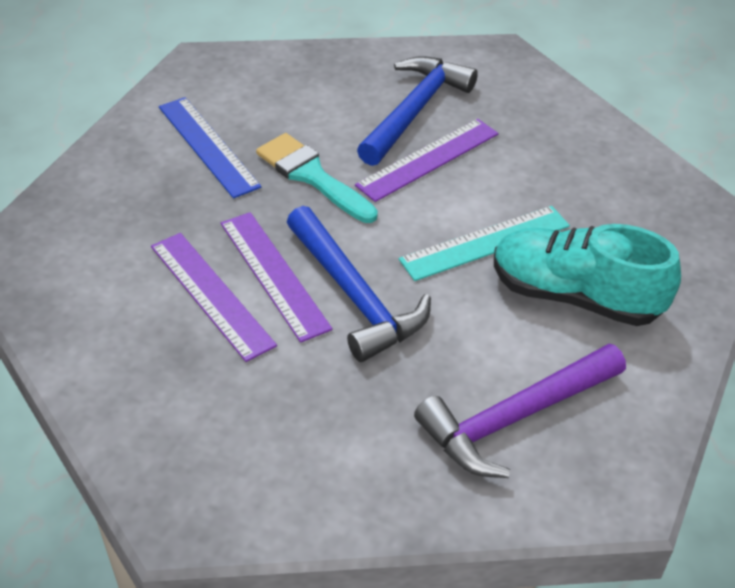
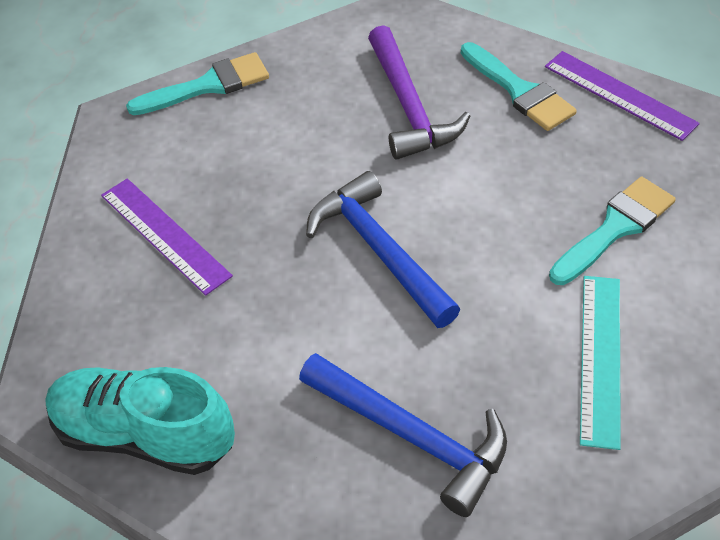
blue ruler: 1 -> 0
purple ruler: 3 -> 2
turquoise brush: 1 -> 3

